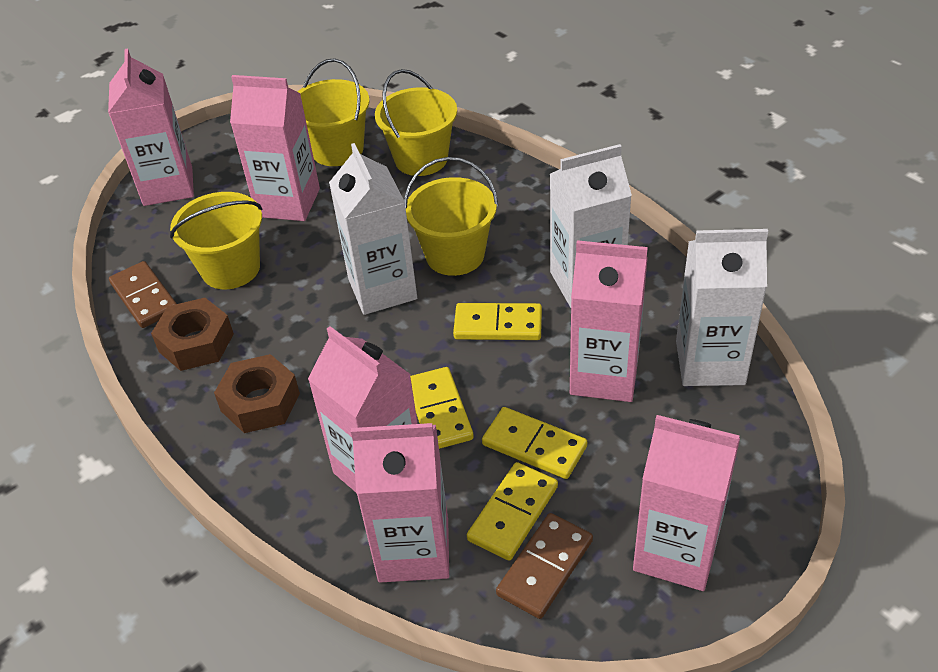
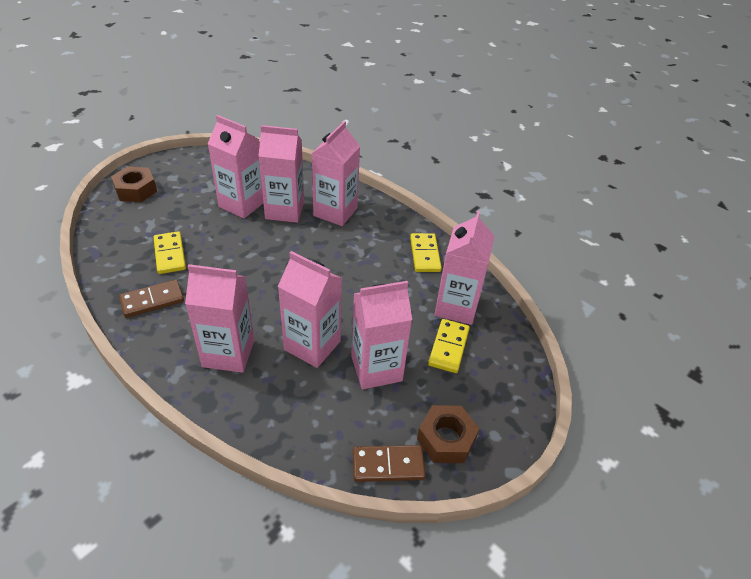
pink carton: 6 -> 7
white carton: 3 -> 0
yellow bucket: 4 -> 0
yellow domino: 4 -> 3

